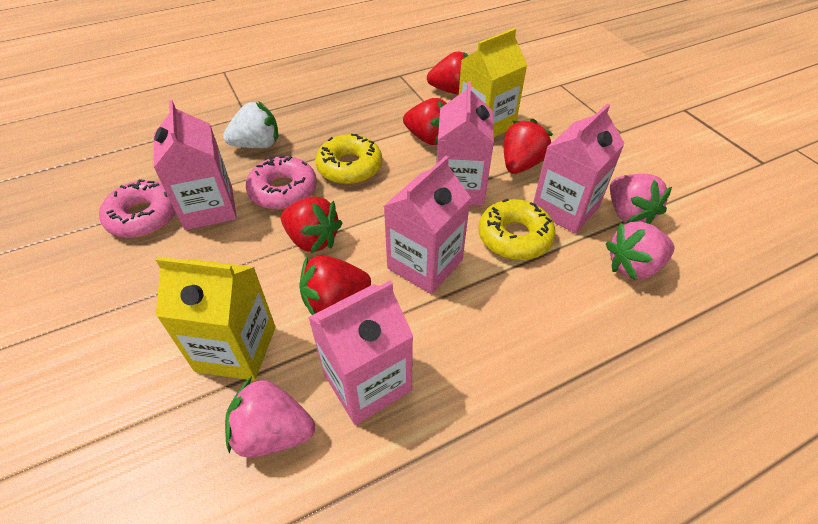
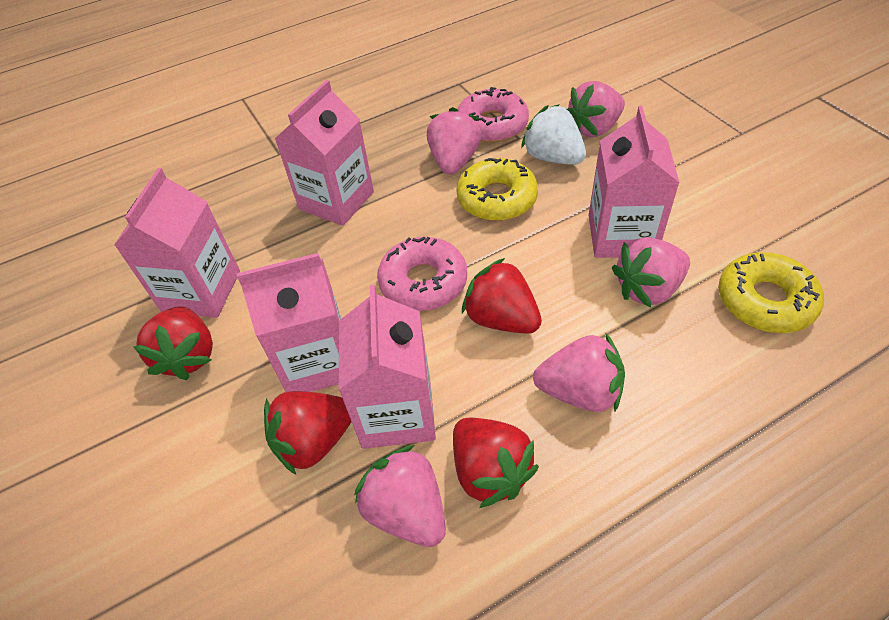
pink strawberry: 3 -> 5
red strawberry: 5 -> 4
yellow carton: 2 -> 0

